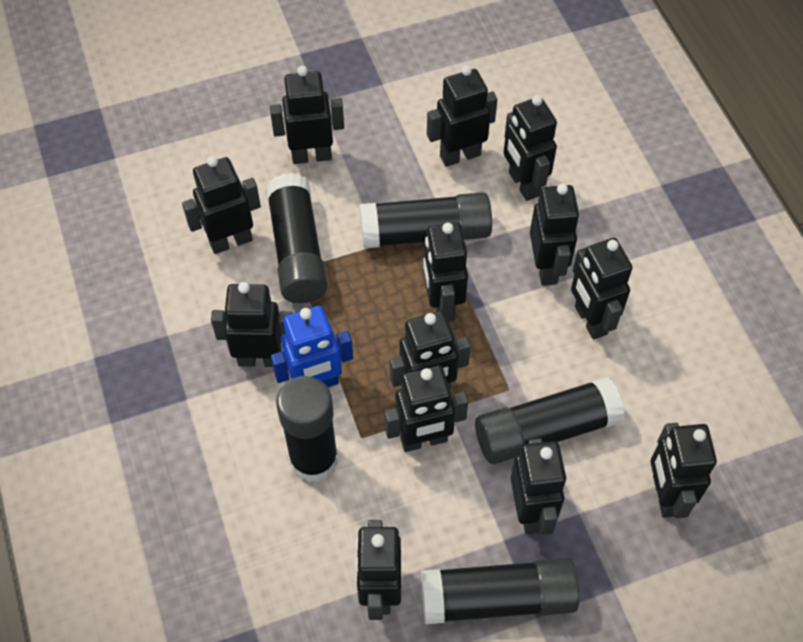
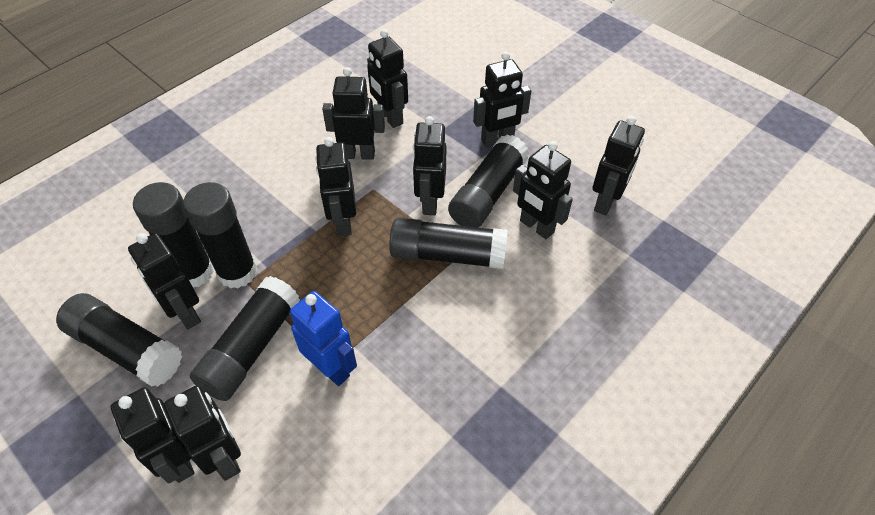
black glue stick: 5 -> 6
black robot: 13 -> 10

